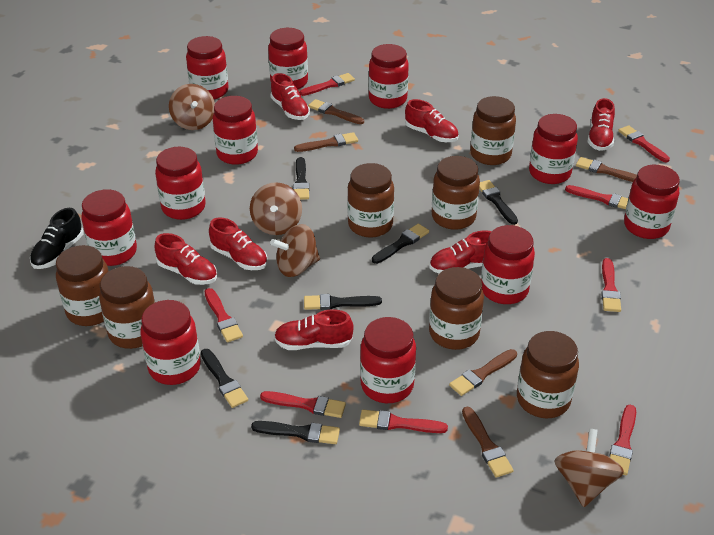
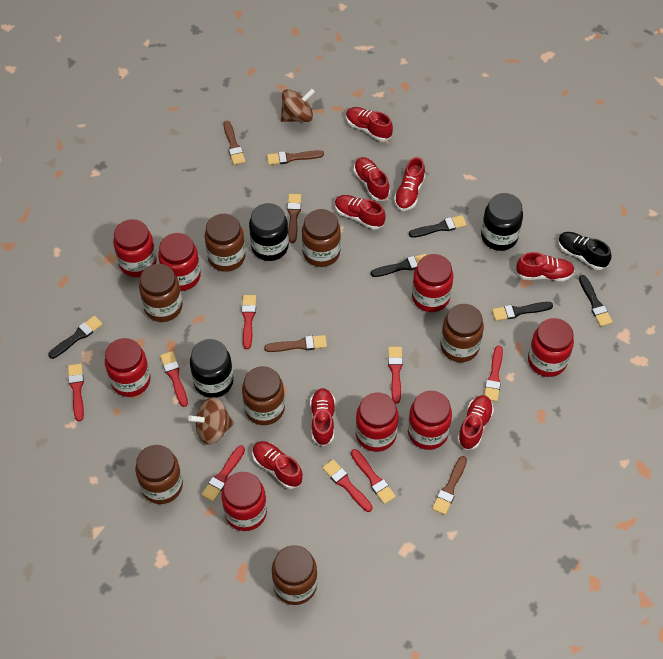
black brush: 6 -> 5
black jar: 0 -> 3
brown spinning top: 4 -> 2
red jar: 11 -> 8
red shoe: 7 -> 8

